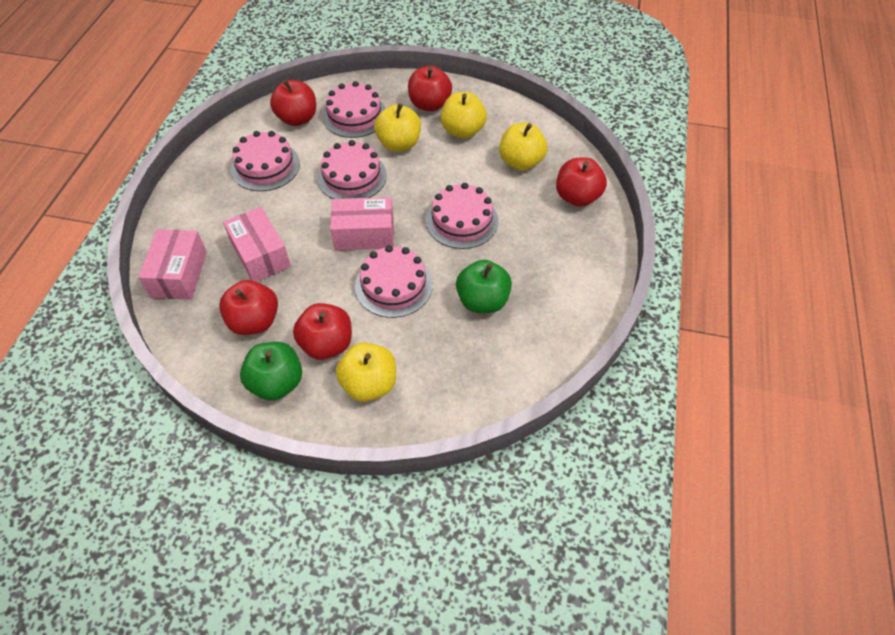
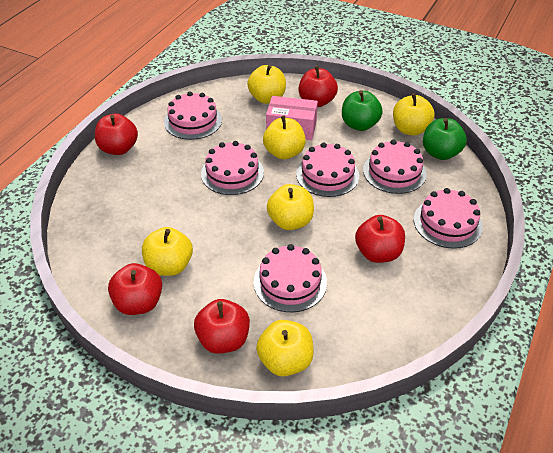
pink box: 3 -> 1
pink cake: 5 -> 6
yellow apple: 4 -> 6

